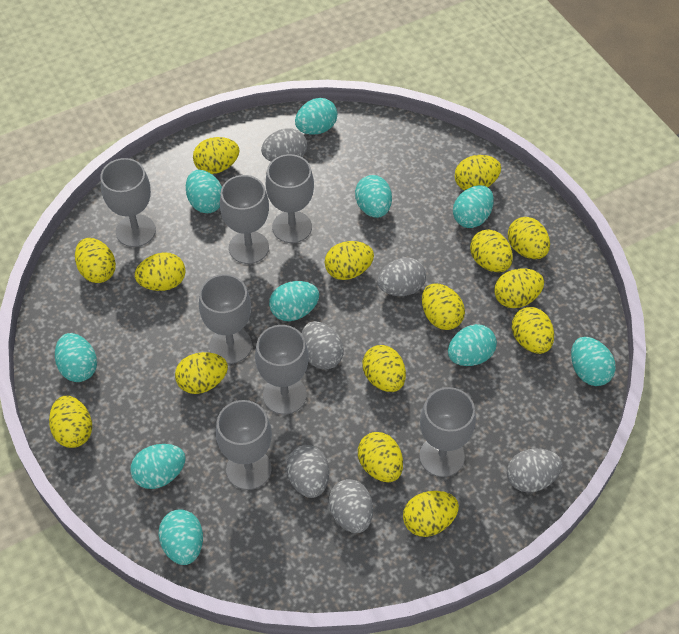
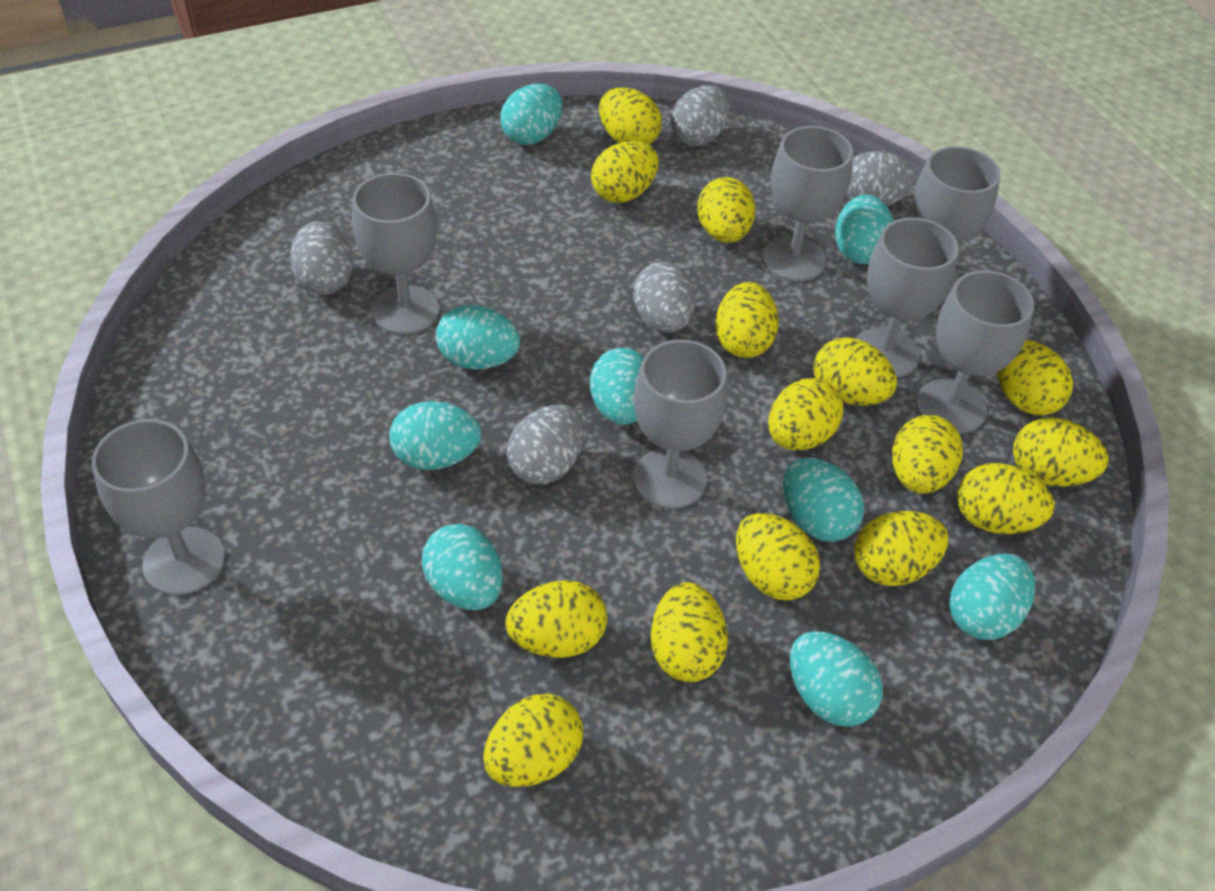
grey egg: 6 -> 5
turquoise egg: 10 -> 9

